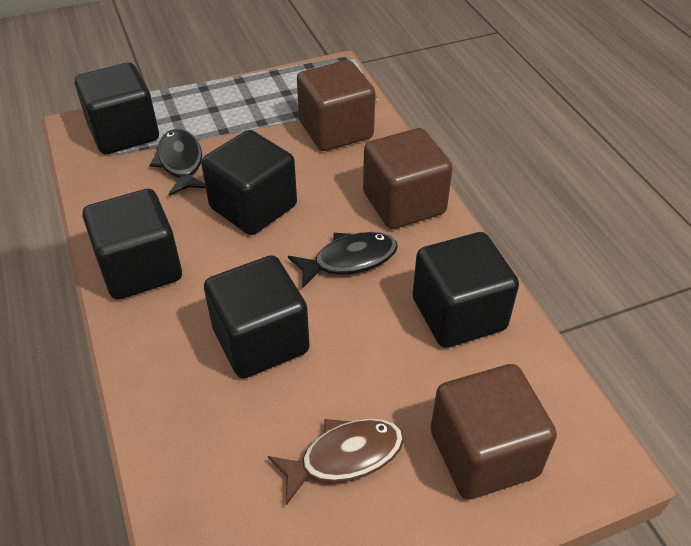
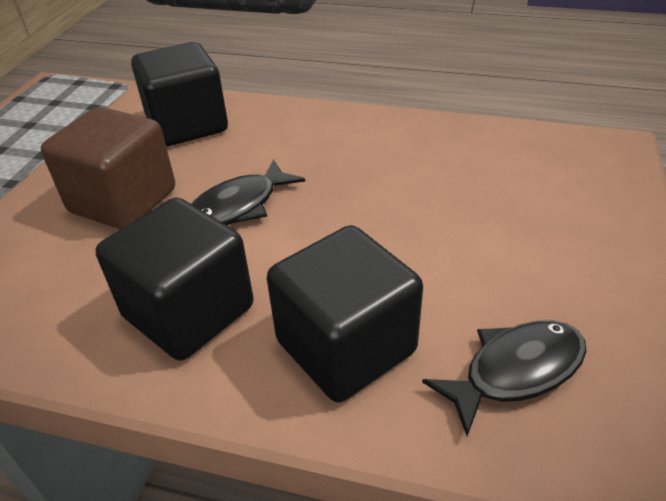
black cube: 5 -> 3
brown cube: 3 -> 1
brown fish: 1 -> 0

